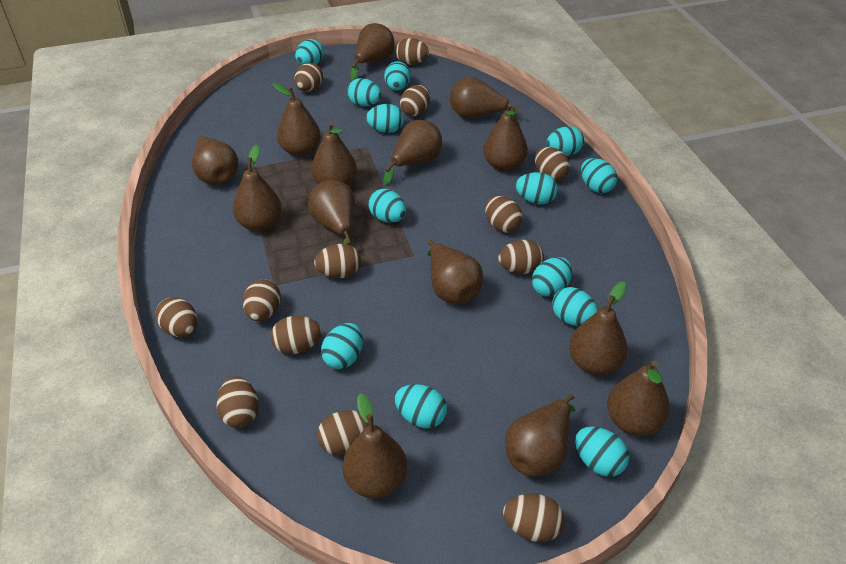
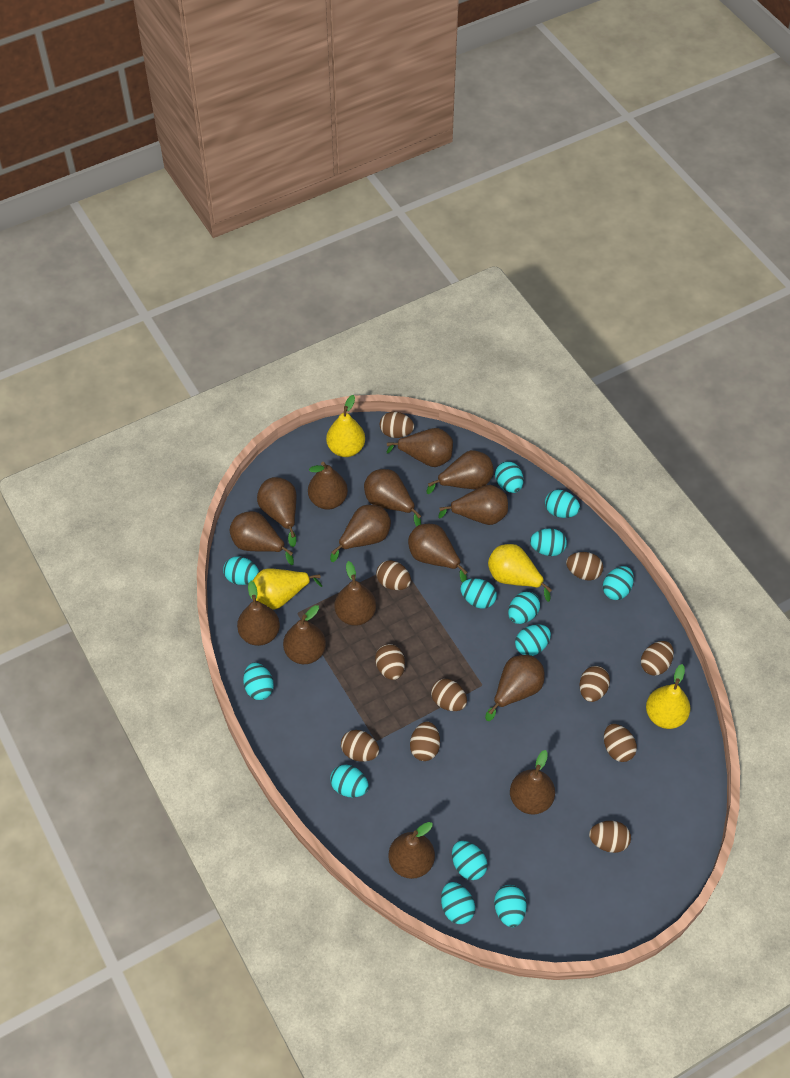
brown egg: 13 -> 11
brown pear: 14 -> 15
yellow pear: 0 -> 4

